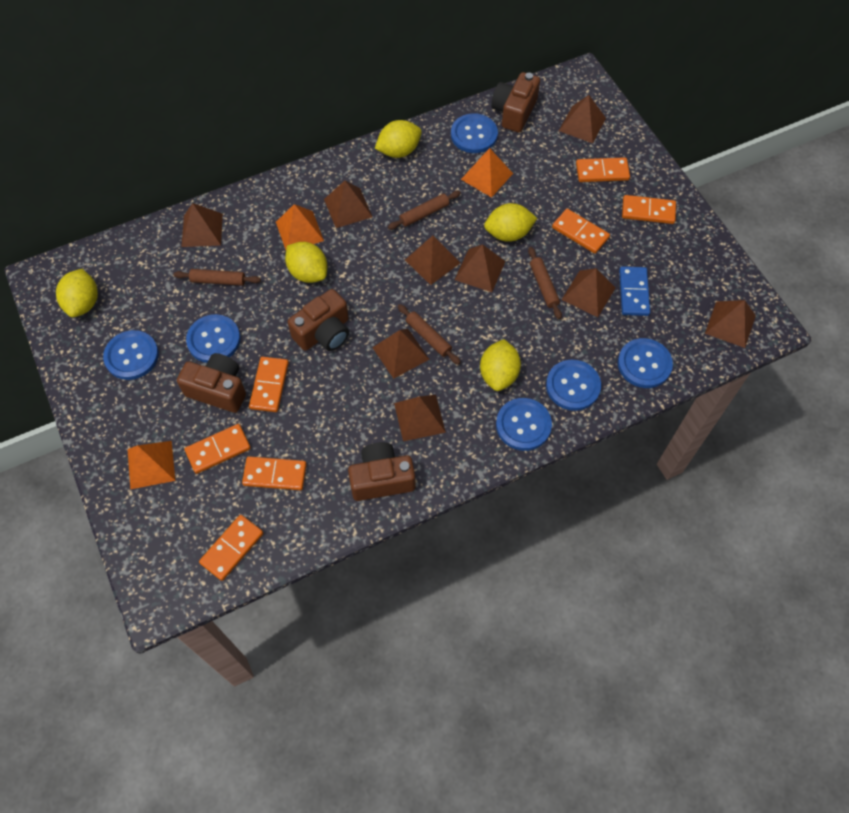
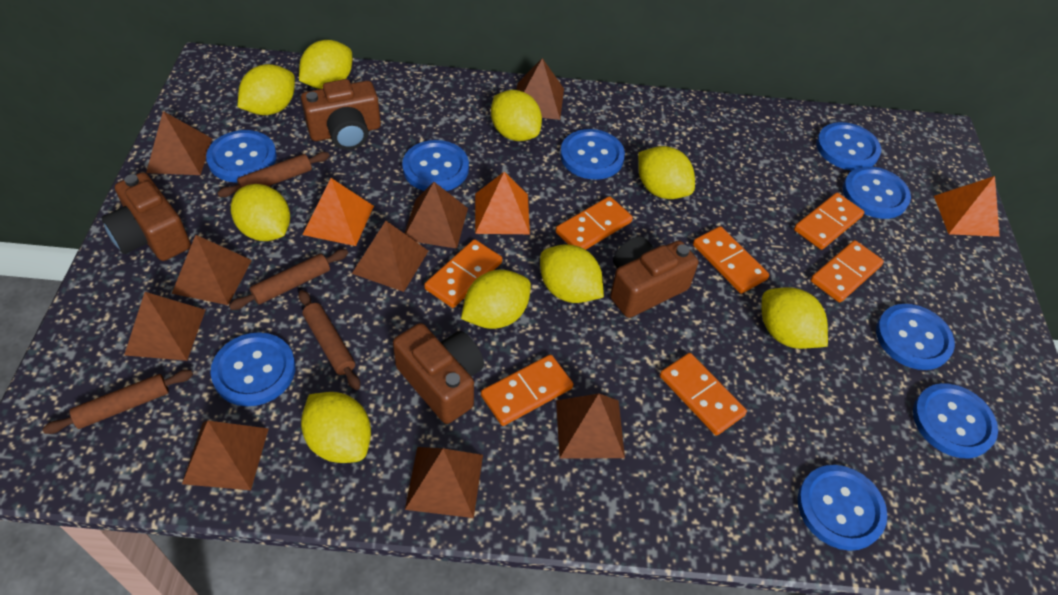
blue button: 6 -> 9
blue domino: 1 -> 0
yellow lemon: 5 -> 9

